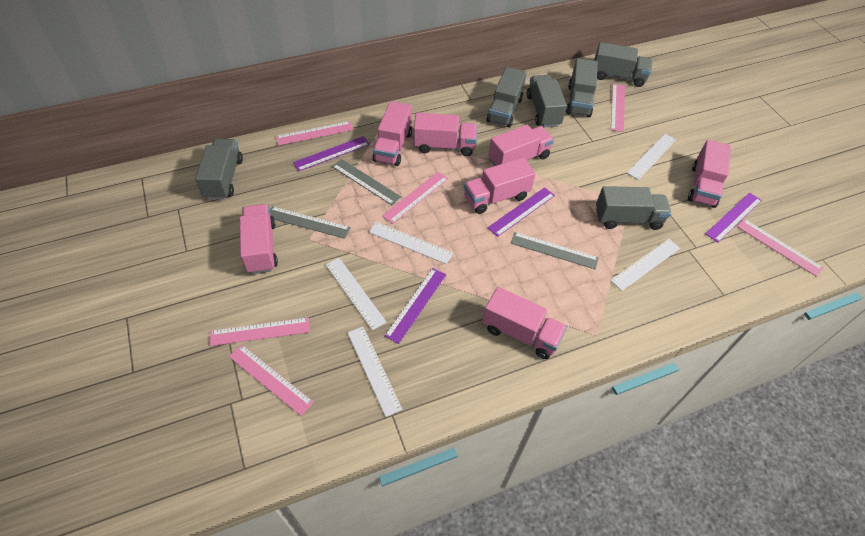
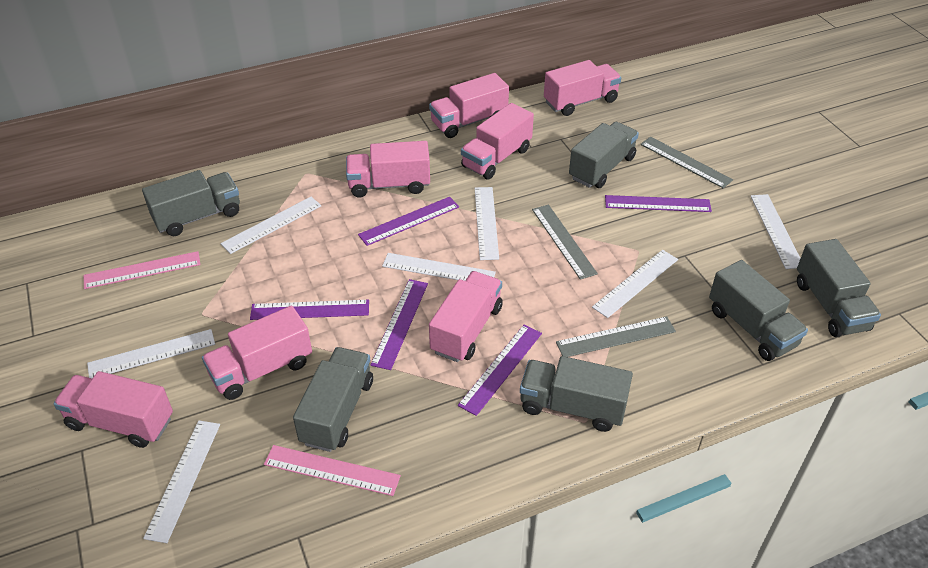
pink ruler: 6 -> 2
purple ruler: 4 -> 5
white ruler: 5 -> 7

